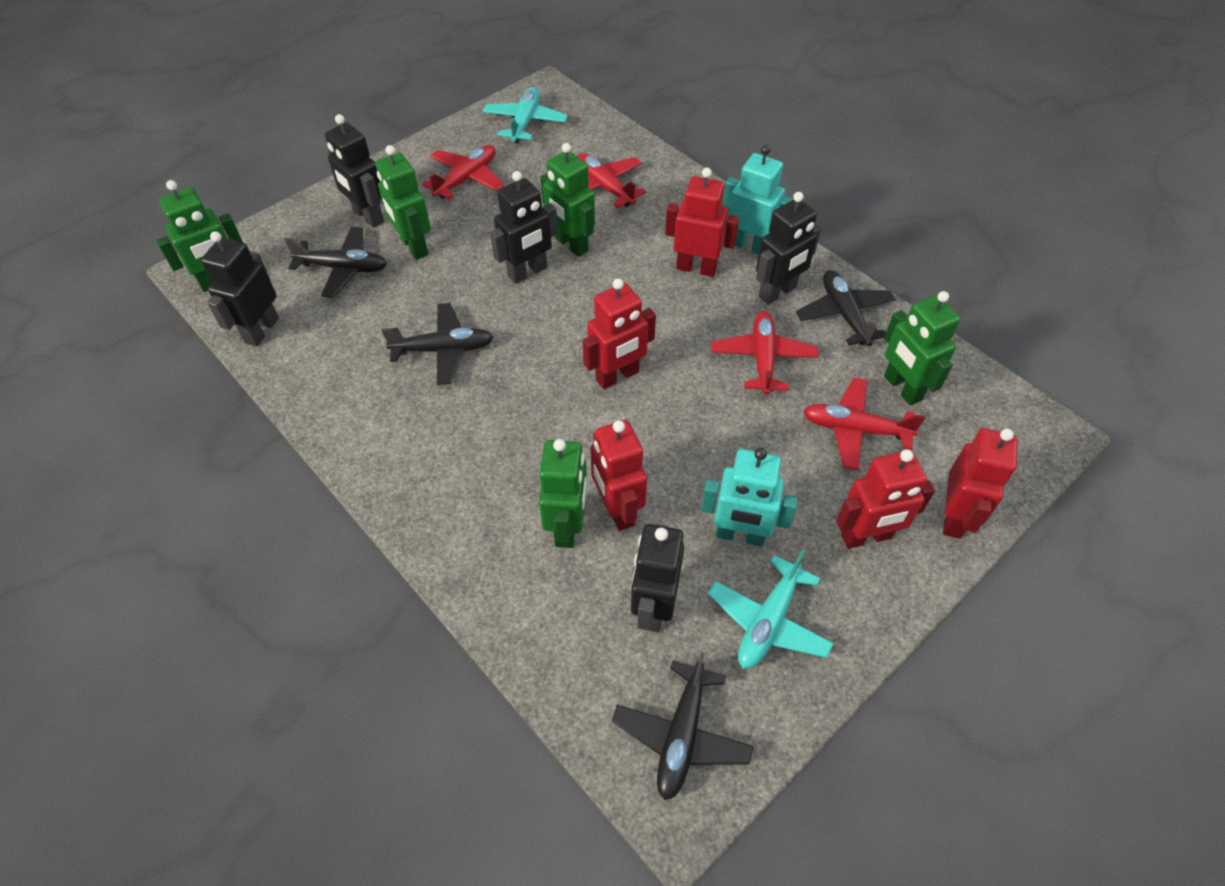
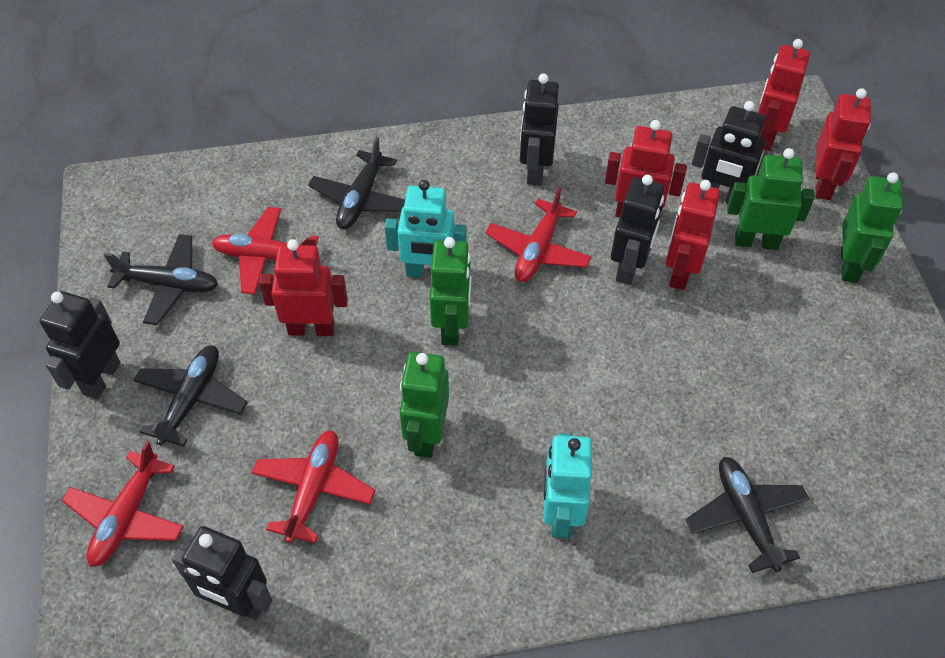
green robot: 5 -> 4
turquoise plane: 2 -> 0

